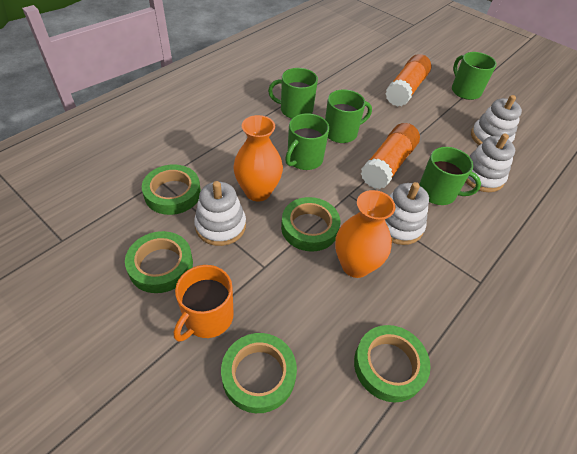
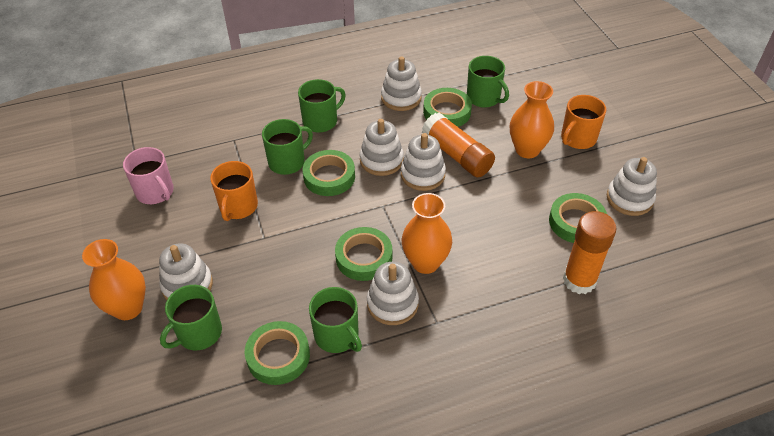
orange mug: 1 -> 2
orange vase: 2 -> 3
pink mug: 0 -> 1
white stacking toy: 4 -> 6

